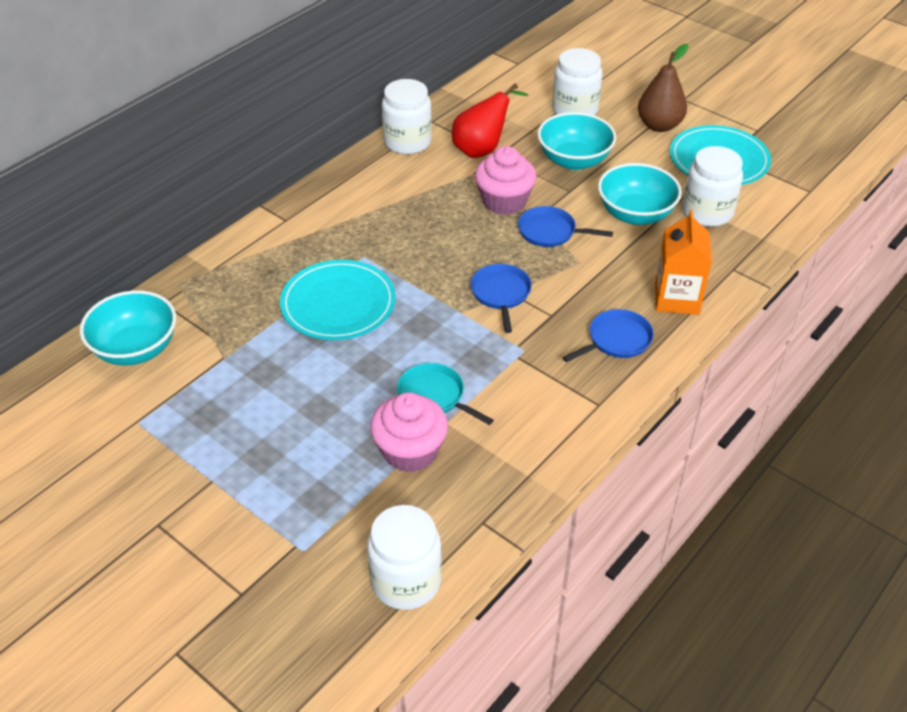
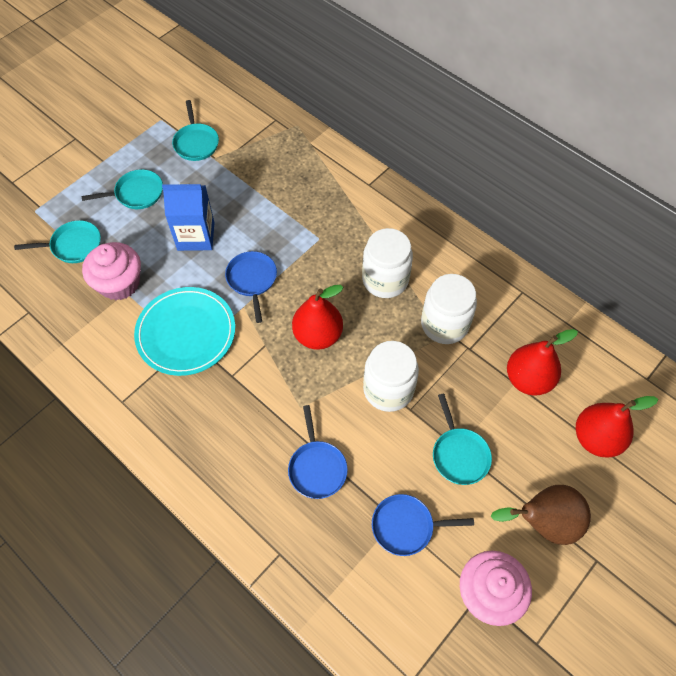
blue carton: 0 -> 1
orange carton: 1 -> 0
red pear: 1 -> 3
turquoise bowl: 3 -> 0
turquoise pan: 1 -> 4
turquoise plate: 2 -> 1
white jar: 4 -> 3

